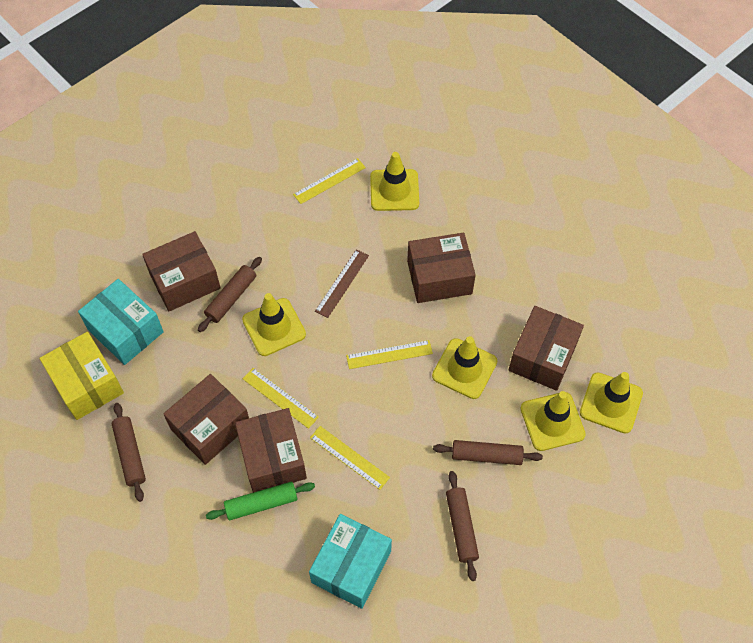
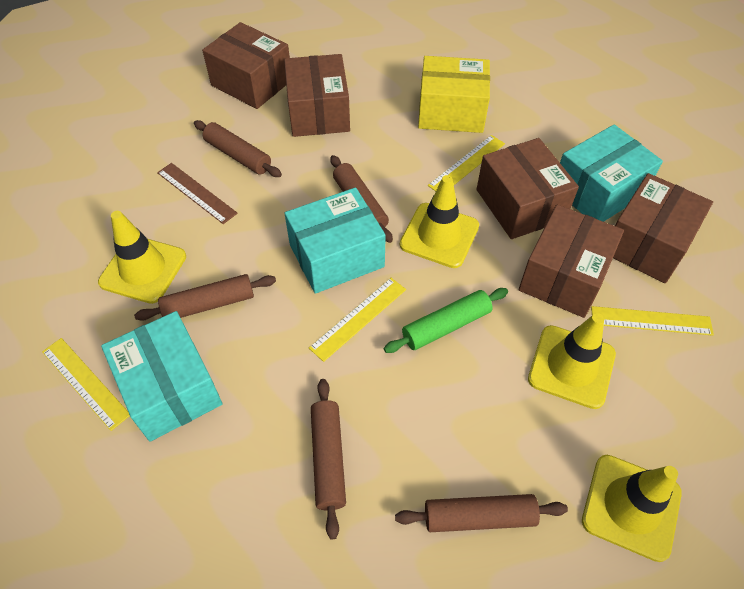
brown rolling pin: 4 -> 5
turquoise box: 2 -> 3
yellow traffic cone: 5 -> 4

